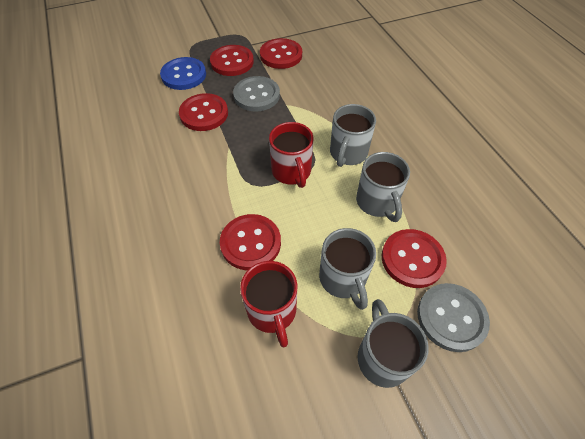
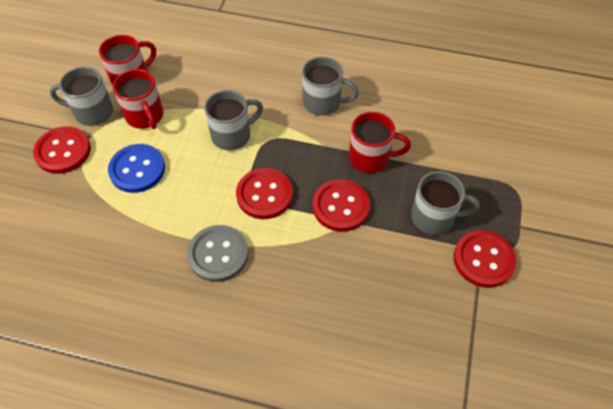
grey button: 2 -> 1
red button: 5 -> 4
red mug: 2 -> 3

